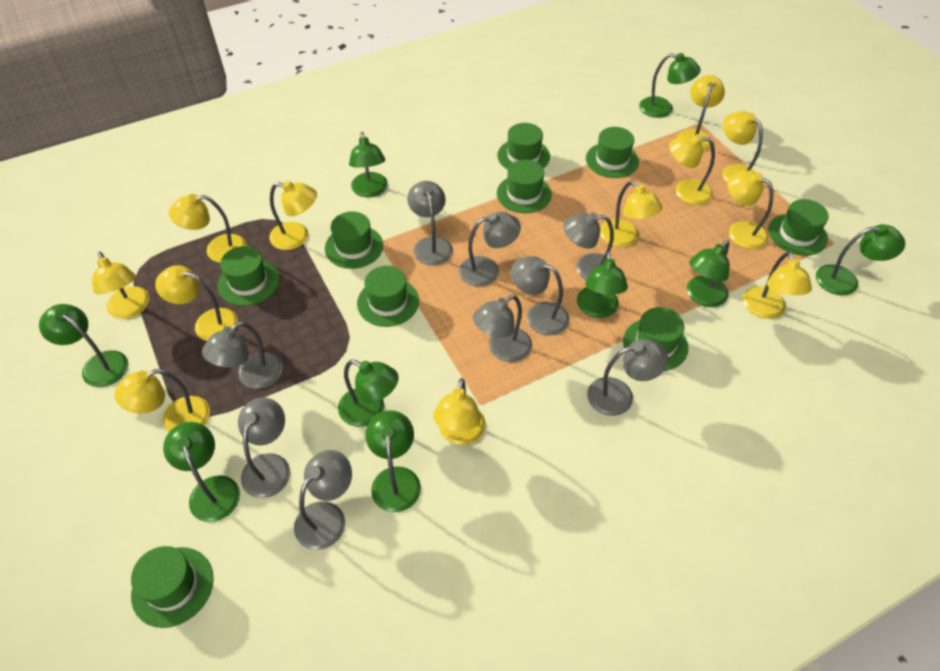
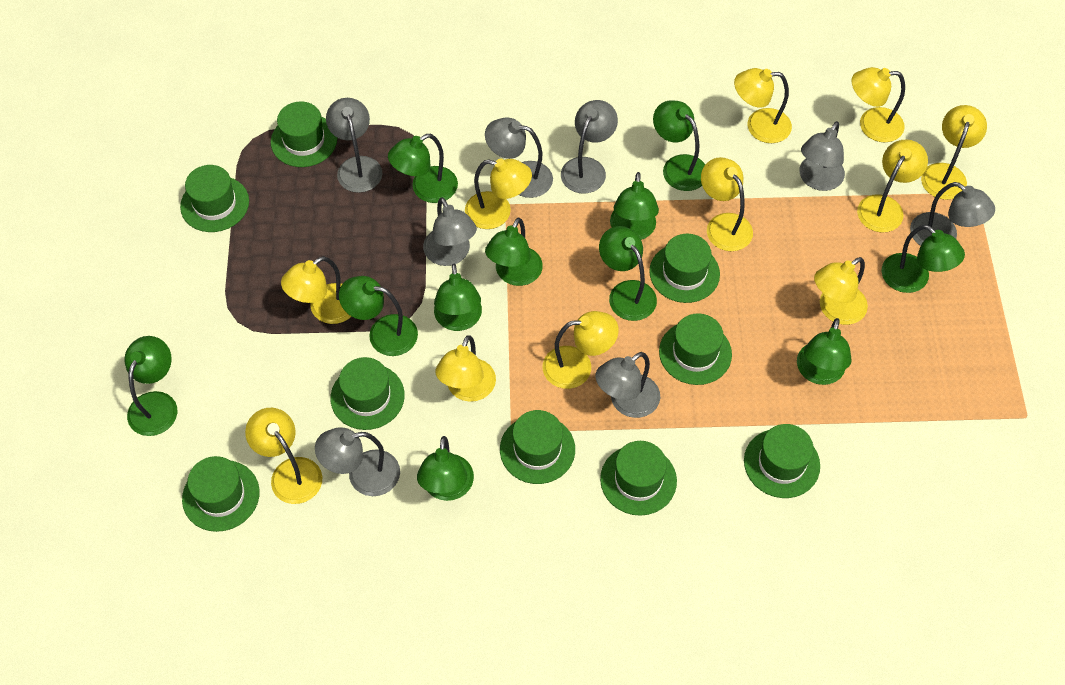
green lamp: 9 -> 11
grey lamp: 9 -> 8
yellow lamp: 12 -> 11

